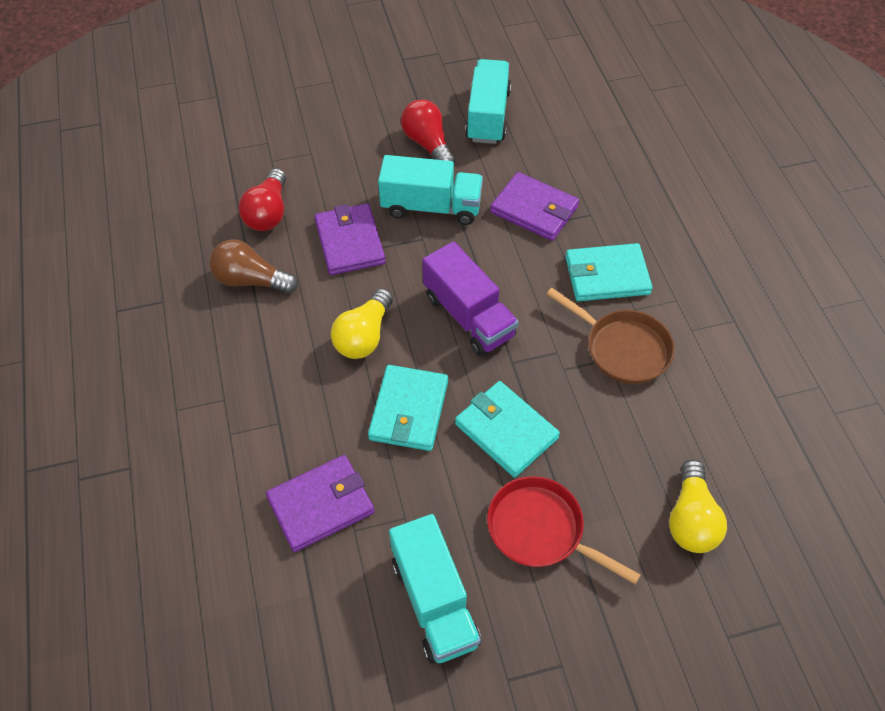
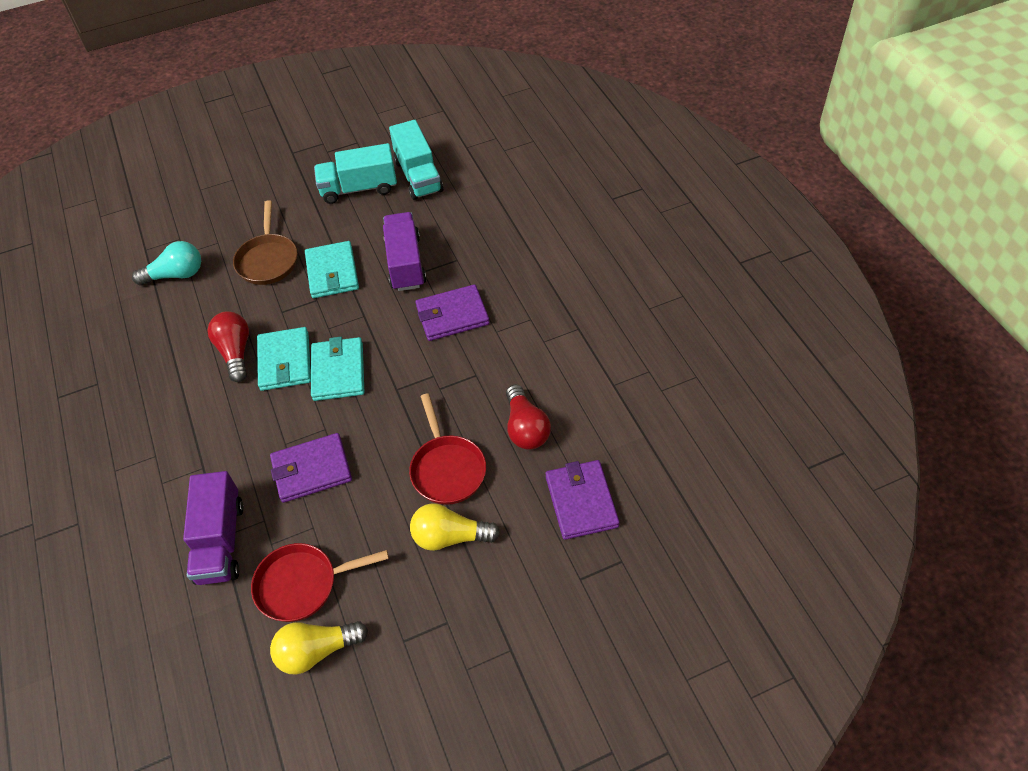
brown light bulb: 1 -> 0
purple truck: 1 -> 2
red pan: 1 -> 2
turquoise light bulb: 0 -> 1
turquoise truck: 3 -> 2

